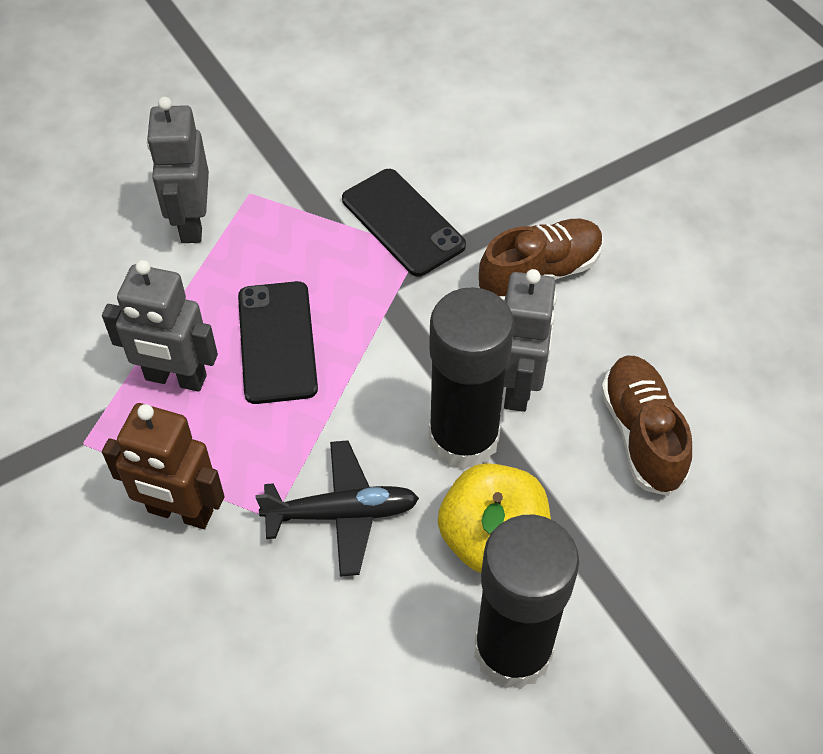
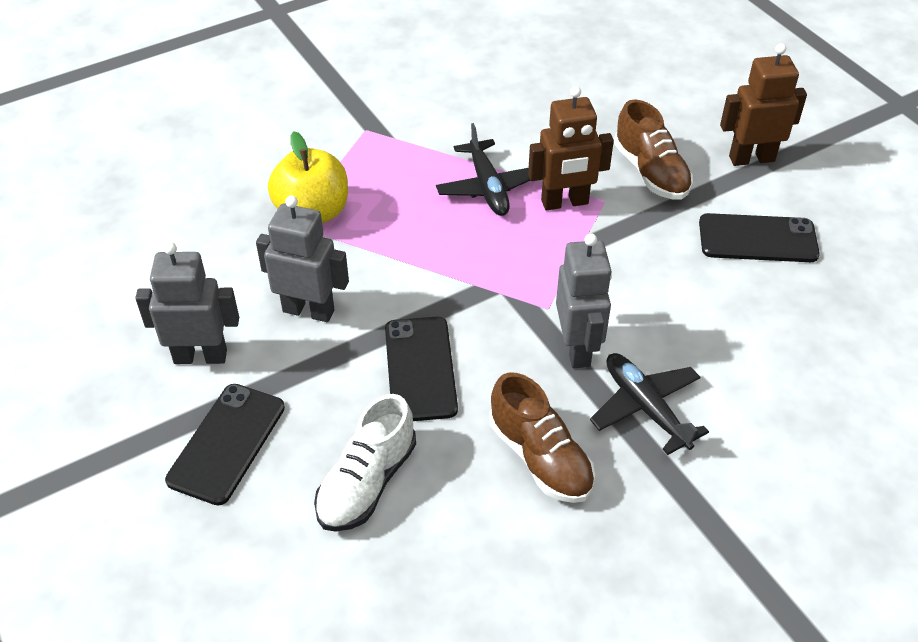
black glue stick: 2 -> 0
black phone: 2 -> 3
black plane: 1 -> 2
brown robot: 1 -> 2
white shoe: 0 -> 1

